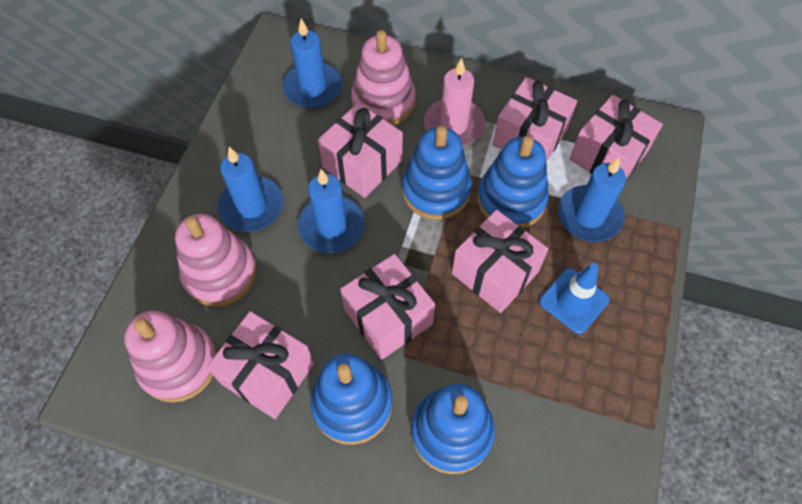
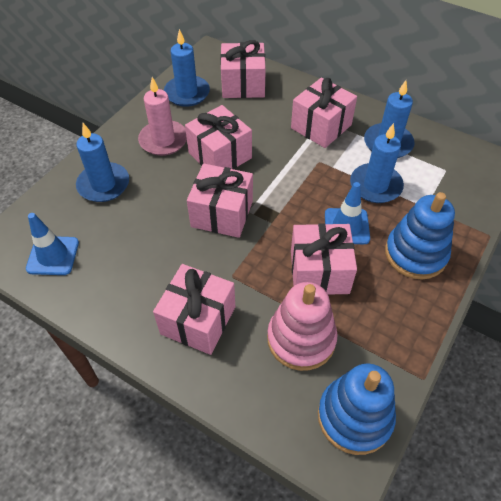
blue stacking toy: 4 -> 2
blue traffic cone: 1 -> 2
pink stacking toy: 3 -> 1

